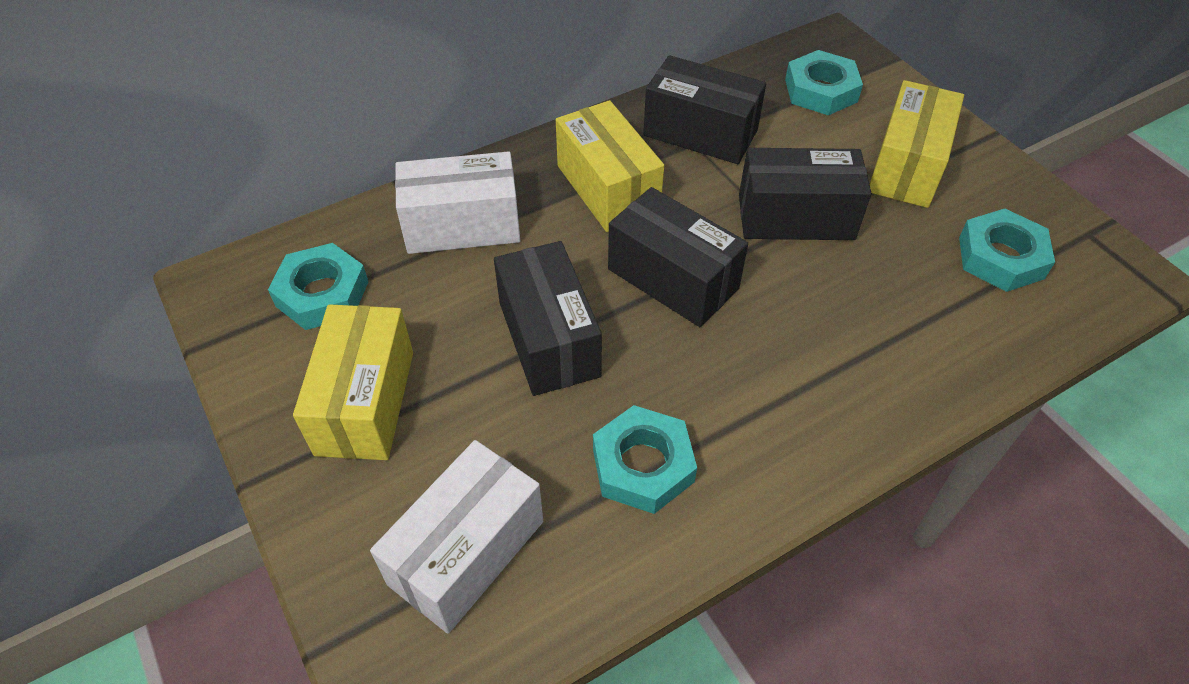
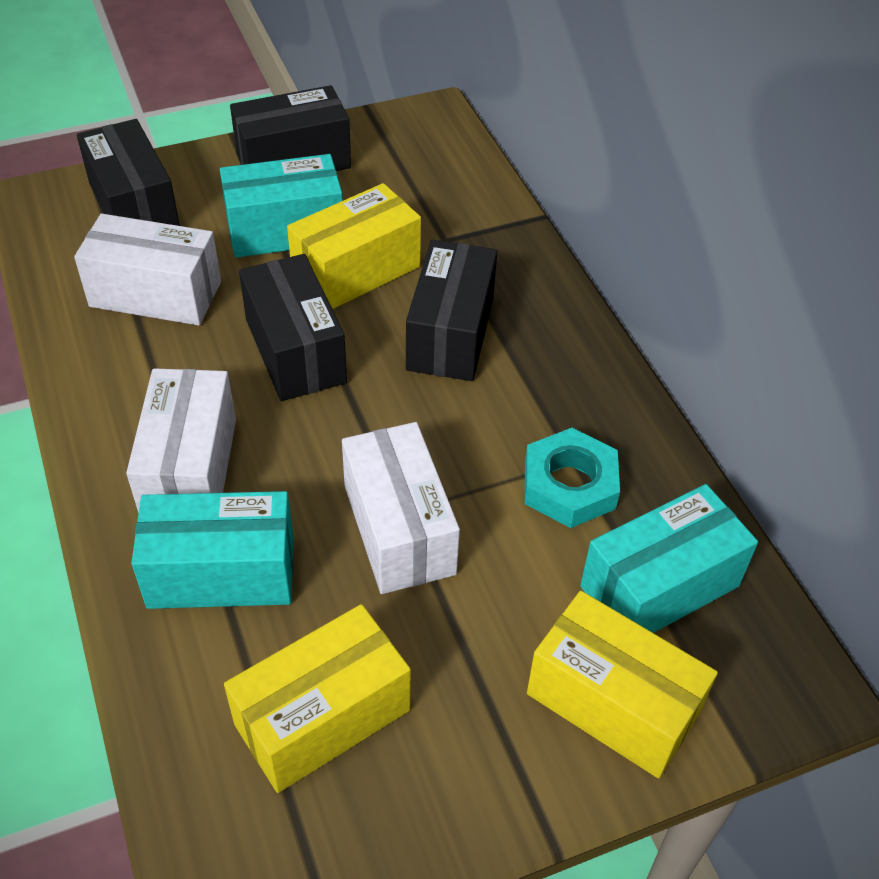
turquoise box: 0 -> 3
turquoise nut: 4 -> 1
white box: 2 -> 3

